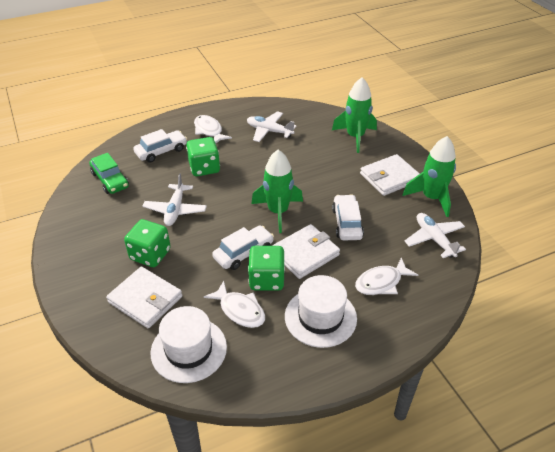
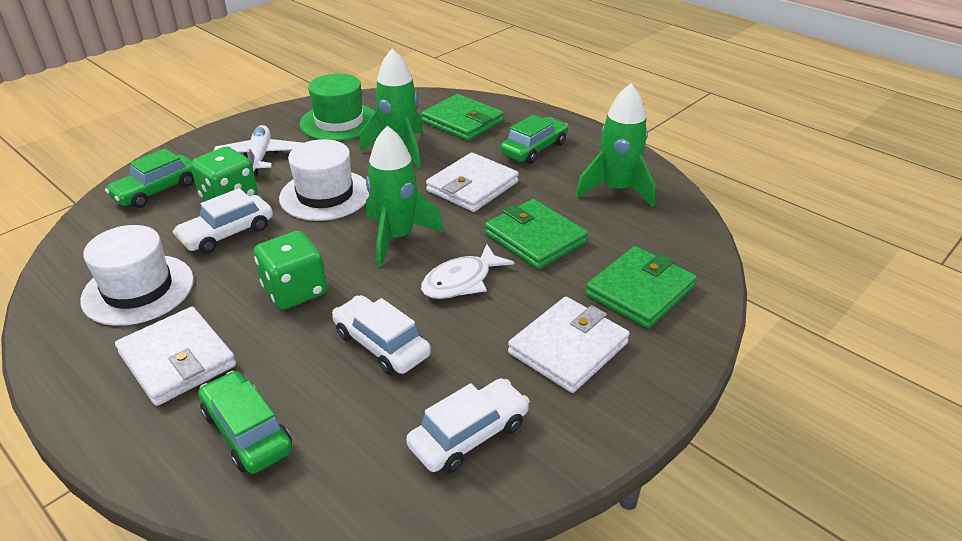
green car: 1 -> 3
green dice: 3 -> 2
green hat: 0 -> 1
green wallet: 0 -> 3
white fish: 3 -> 1
white plane: 3 -> 1

